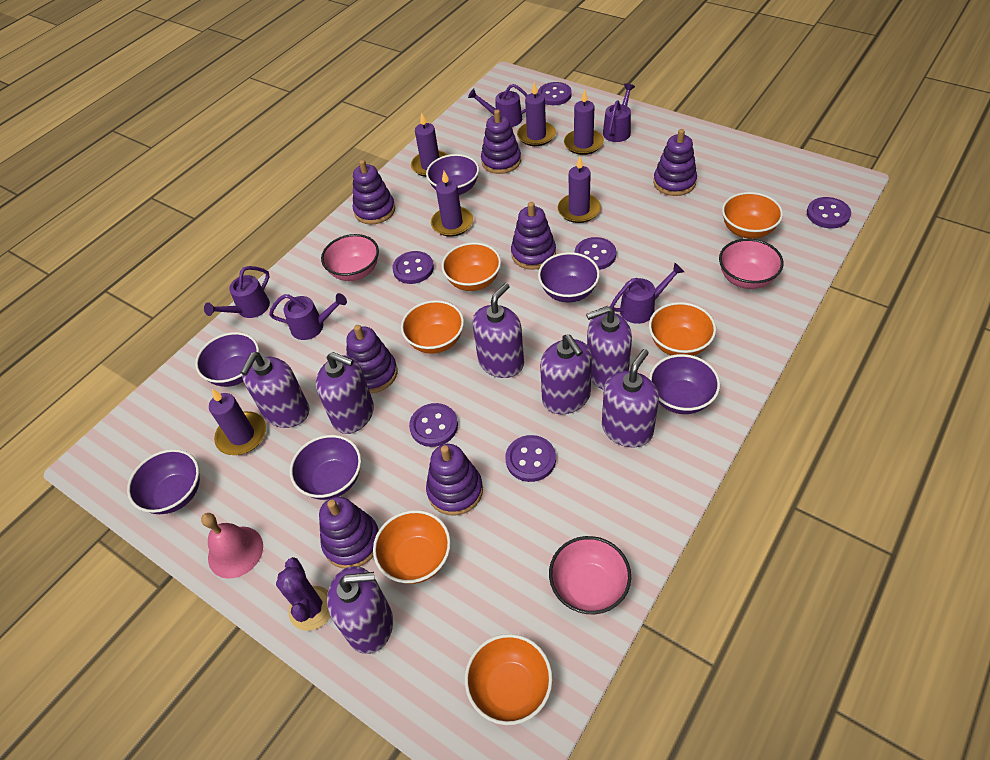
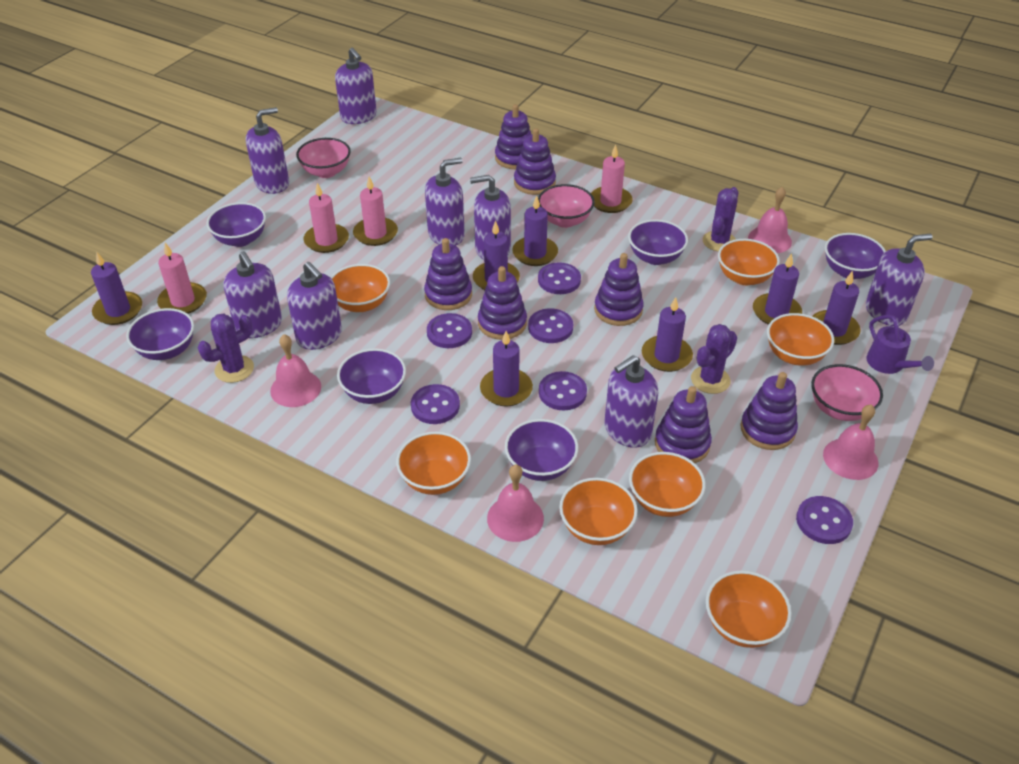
orange bowl: 6 -> 7
pink bell: 1 -> 4
pink candle: 0 -> 4
purple cactus: 1 -> 3
purple candle: 6 -> 7
purple soap dispenser: 7 -> 8
purple watering can: 5 -> 1

